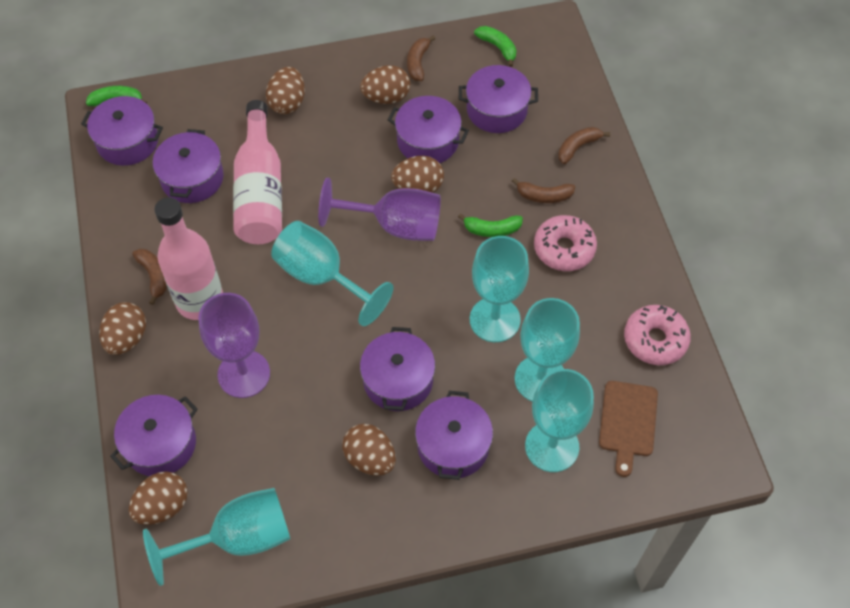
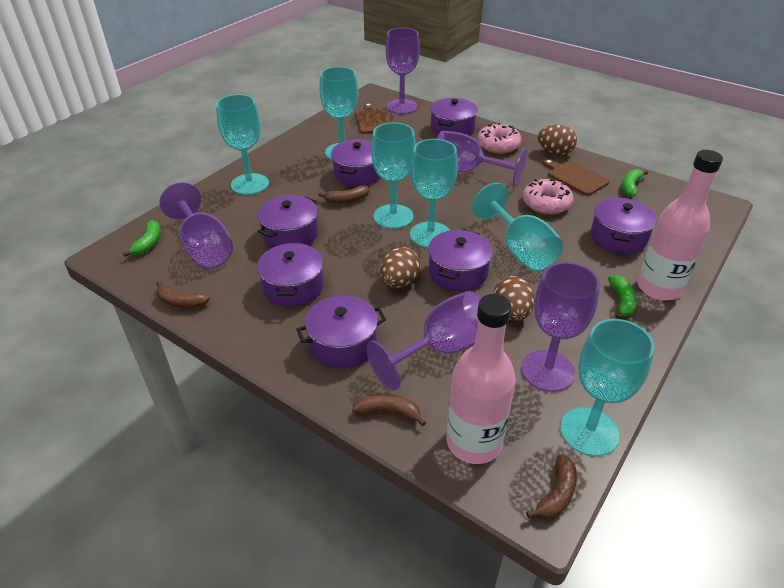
brown cutting board: 1 -> 2
brown egg: 6 -> 3
purple goblet: 2 -> 5
turquoise goblet: 5 -> 6

